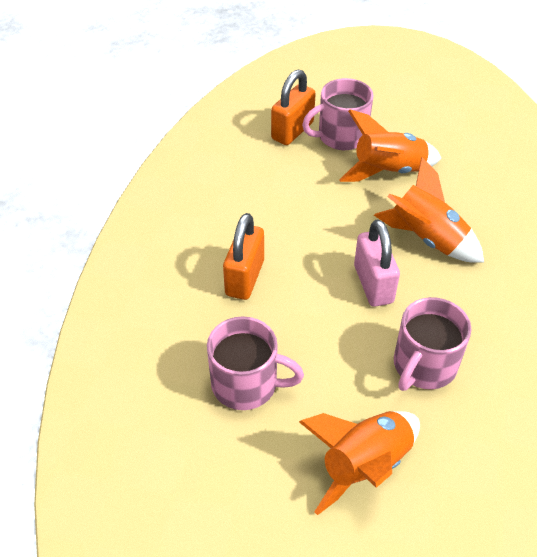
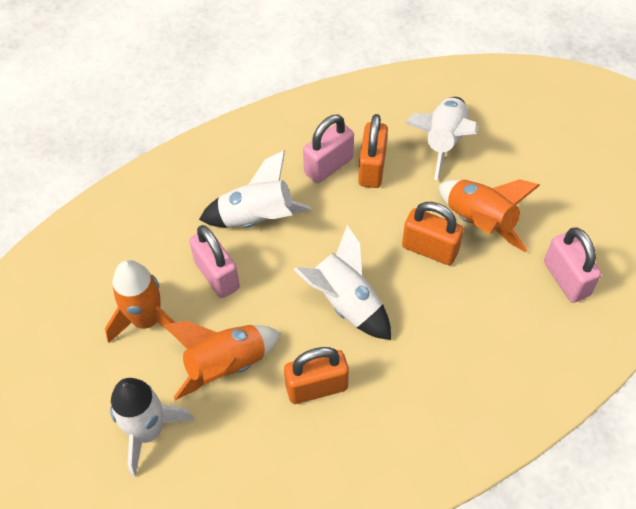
orange padlock: 2 -> 3
pink mug: 3 -> 0
pink padlock: 1 -> 3
white rocket: 0 -> 4

